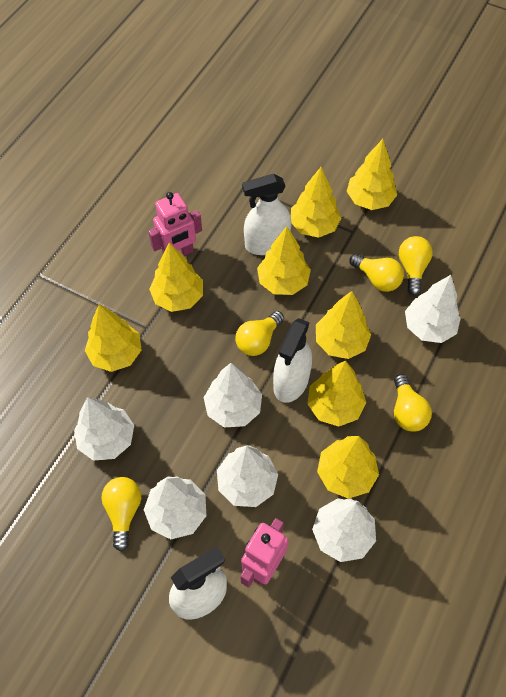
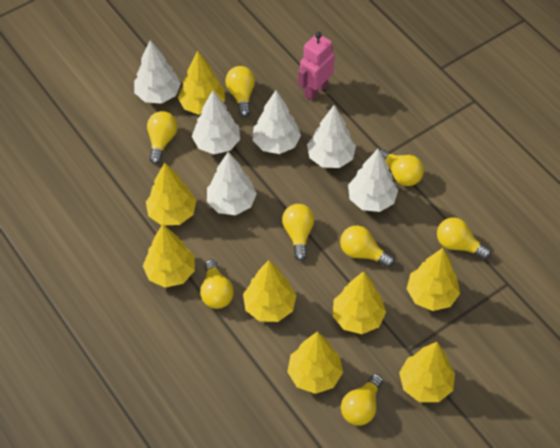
pink robot: 2 -> 1
white spray bottle: 3 -> 0
yellow light bulb: 5 -> 8

